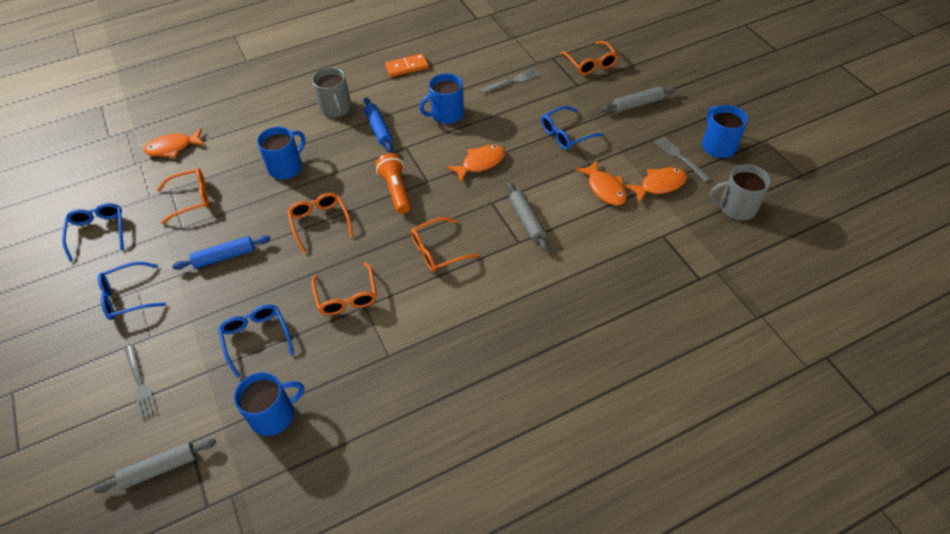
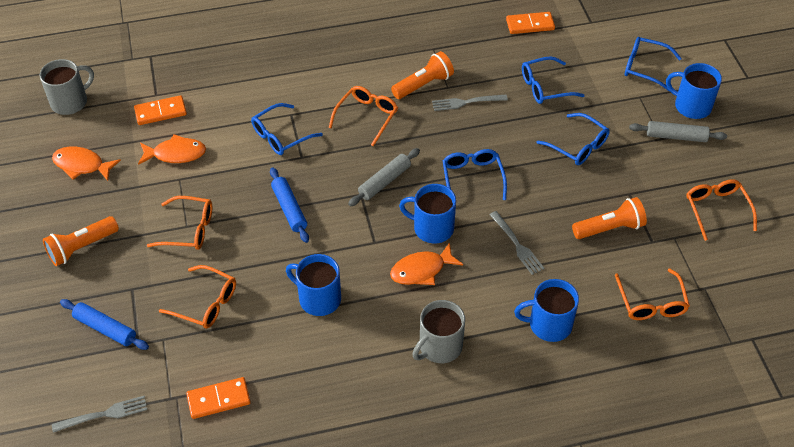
blue glasses: 4 -> 5
grey rolling pin: 3 -> 2
orange domino: 1 -> 3
orange fish: 4 -> 3
orange flashlight: 1 -> 3

